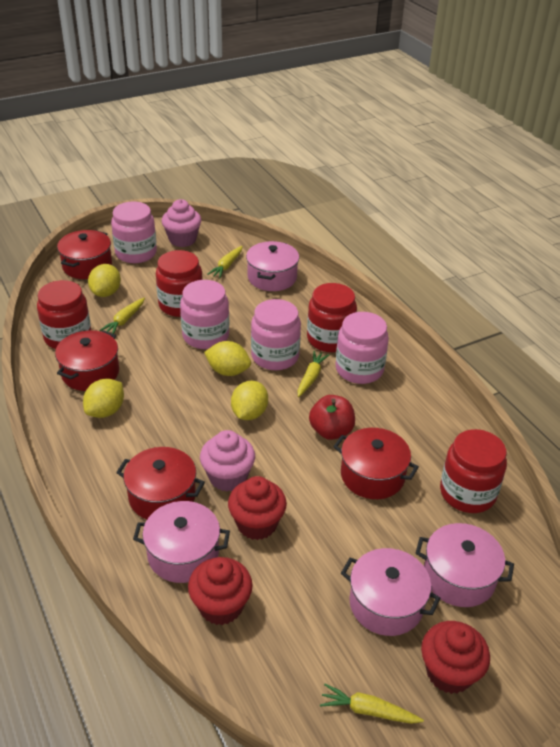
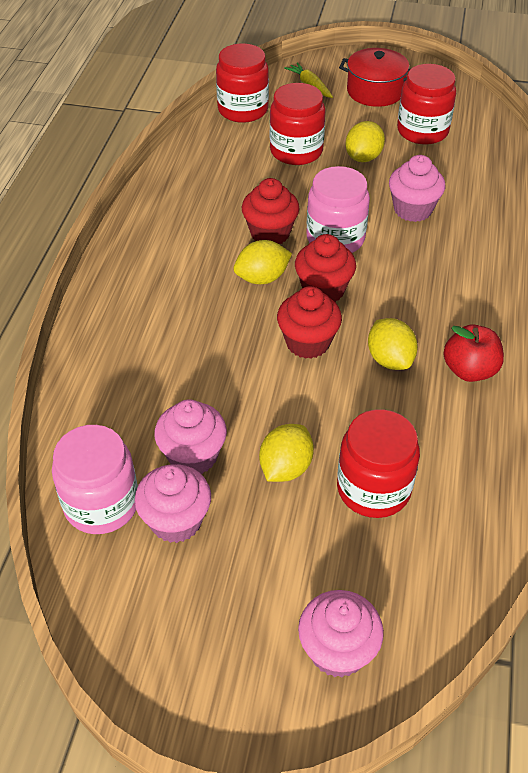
pink cupcake: 2 -> 4
pink jar: 4 -> 2
pink pot: 4 -> 0
red pot: 4 -> 1
yellow carrot: 4 -> 1

